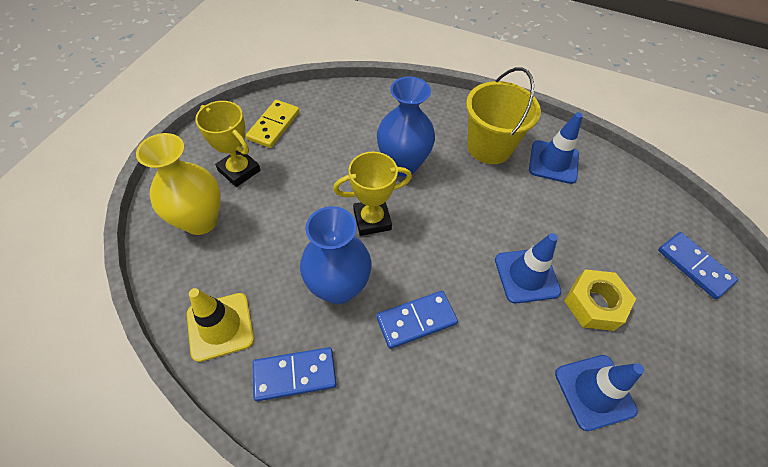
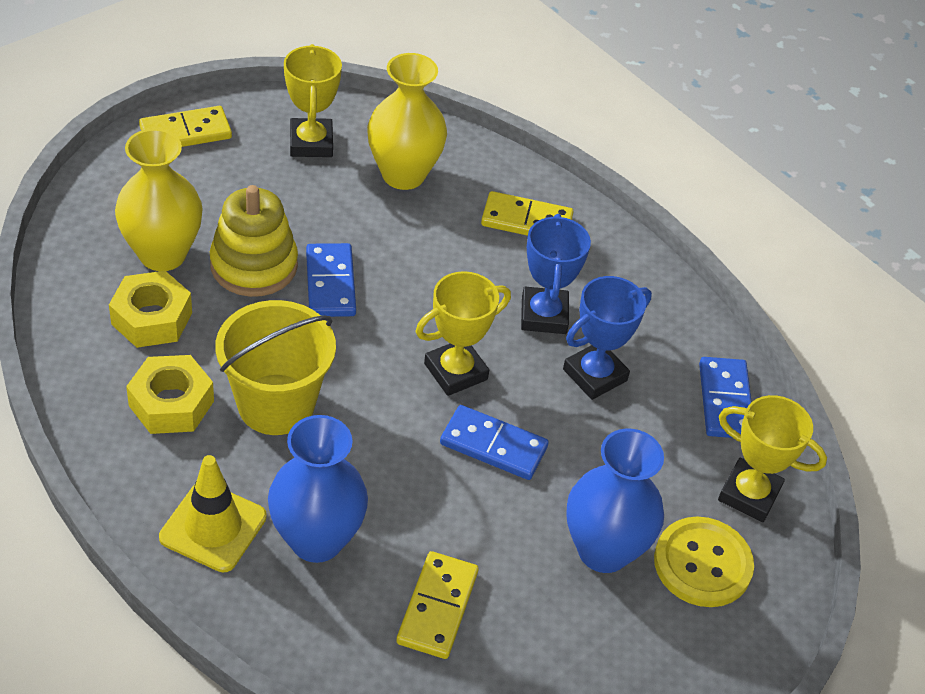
blue traffic cone: 3 -> 0
blue trophy: 0 -> 2
yellow button: 0 -> 1
yellow domino: 1 -> 3
yellow nut: 1 -> 2
yellow stacking toy: 0 -> 1
yellow trophy: 2 -> 3
yellow vase: 1 -> 2

